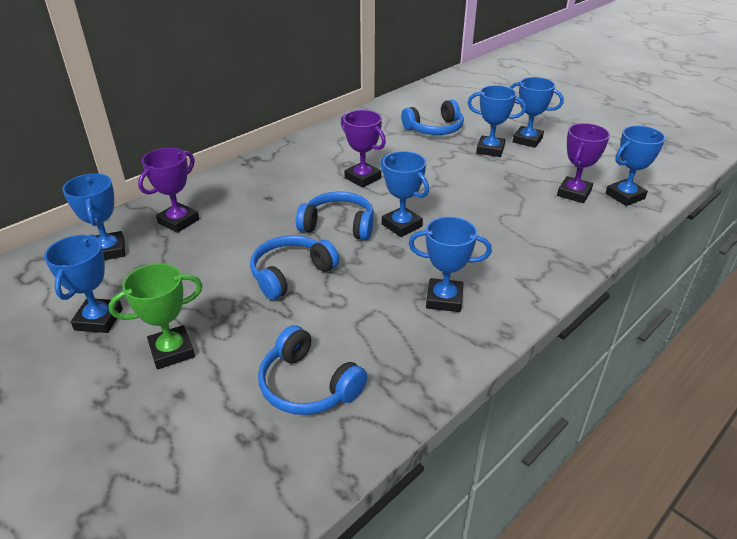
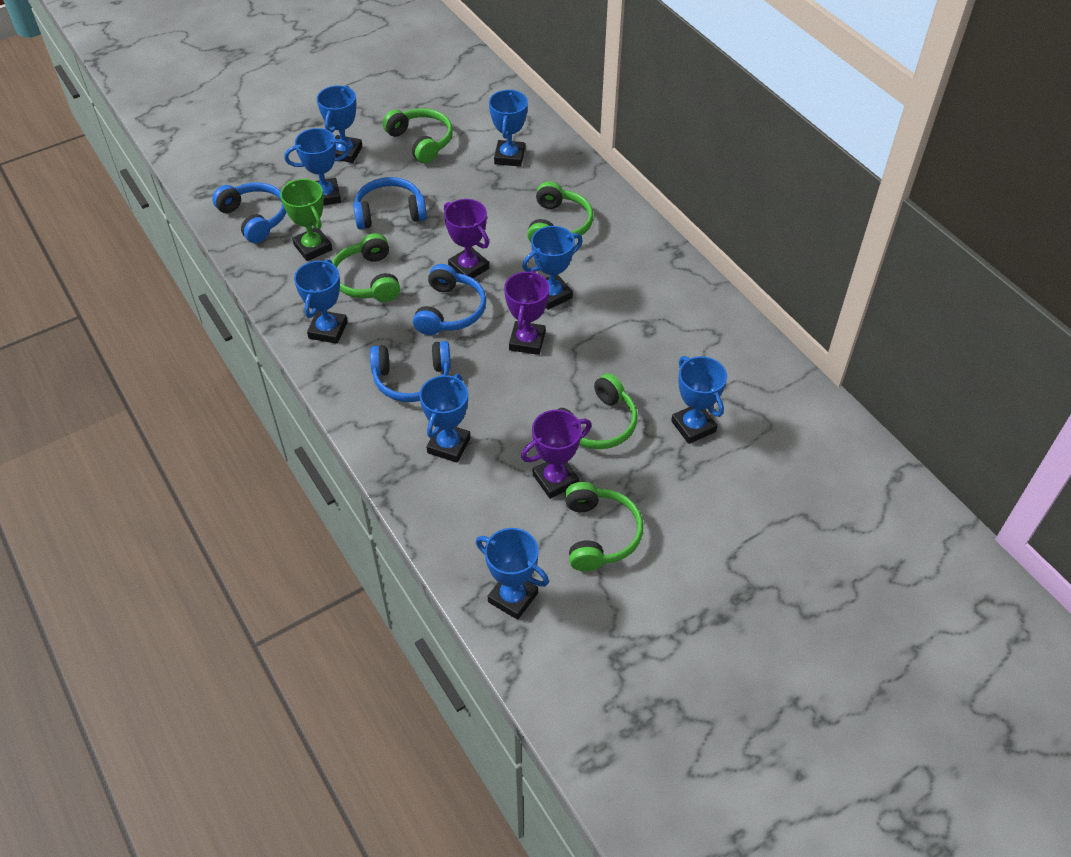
blue trophy: 7 -> 8
green headphones: 0 -> 5

